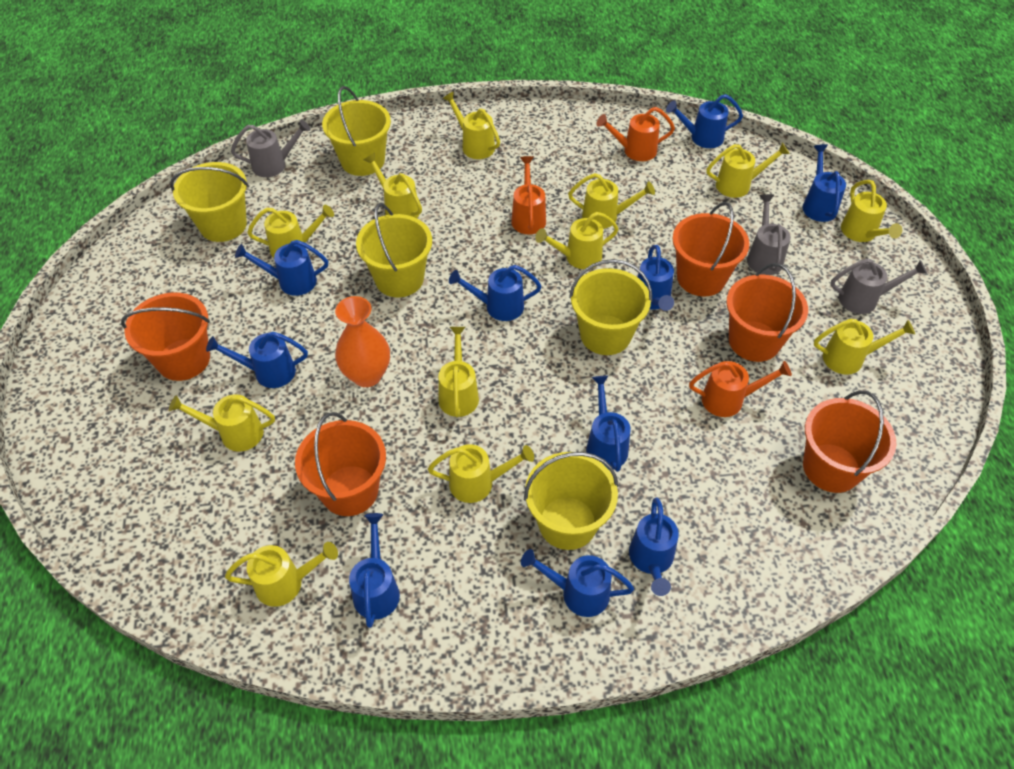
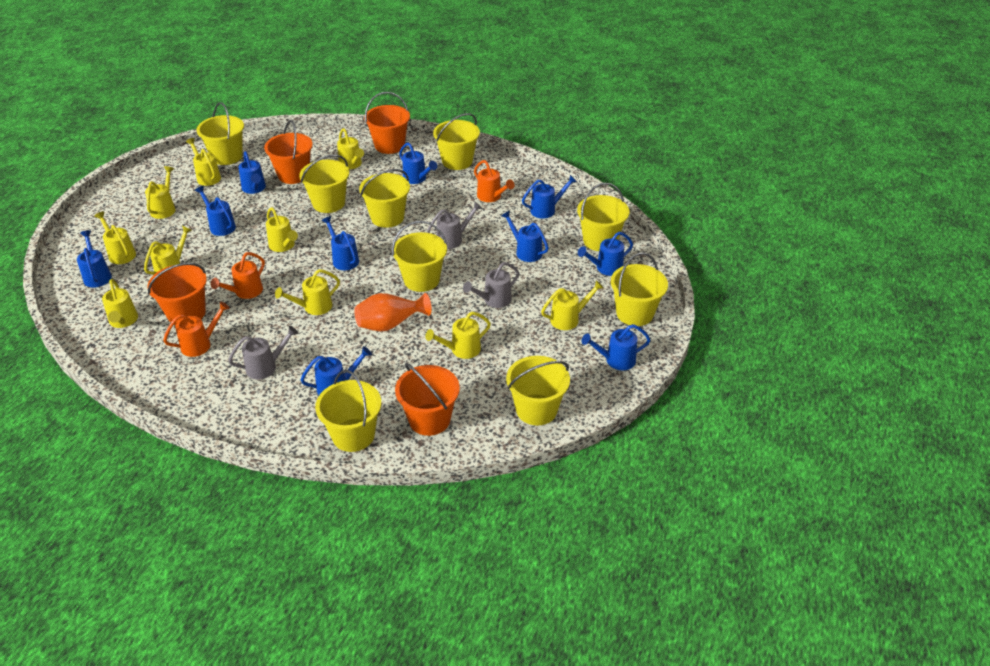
orange bucket: 5 -> 4
yellow bucket: 5 -> 9
yellow watering can: 12 -> 10

